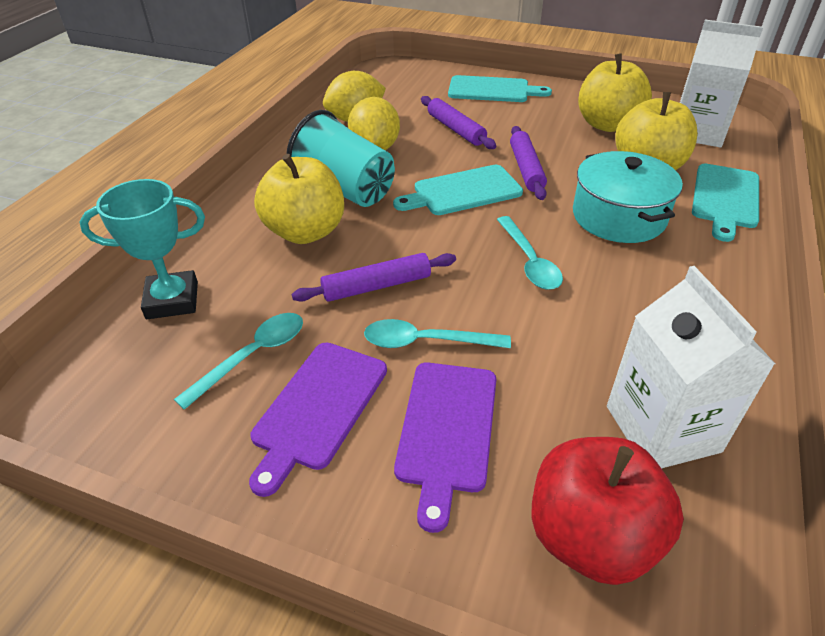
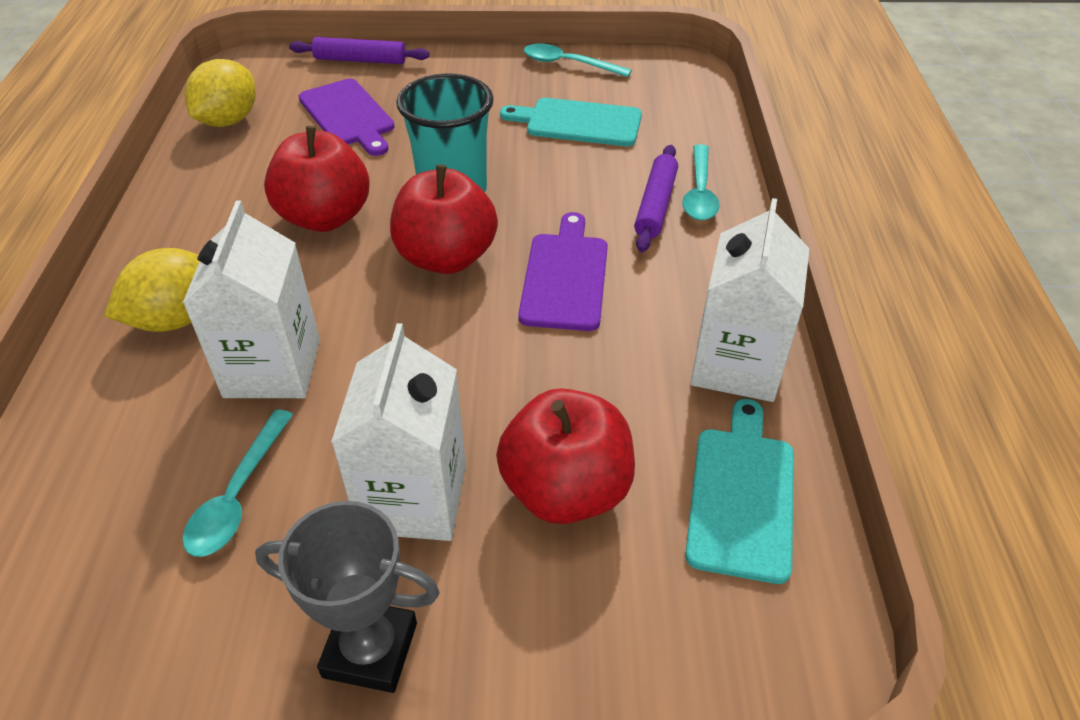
grey trophy: 0 -> 1
purple rolling pin: 3 -> 2
red apple: 1 -> 3
turquoise cutting board: 3 -> 2
turquoise pot: 1 -> 0
turquoise trophy: 1 -> 0
white carton: 2 -> 3
yellow apple: 3 -> 0

